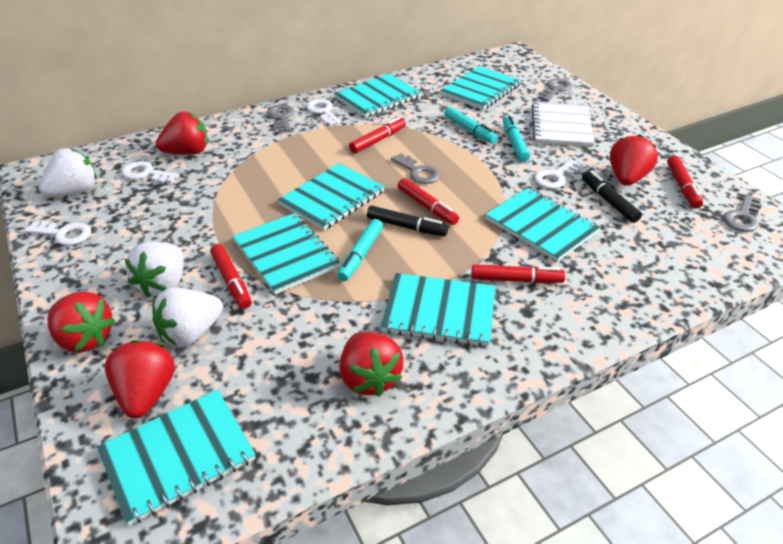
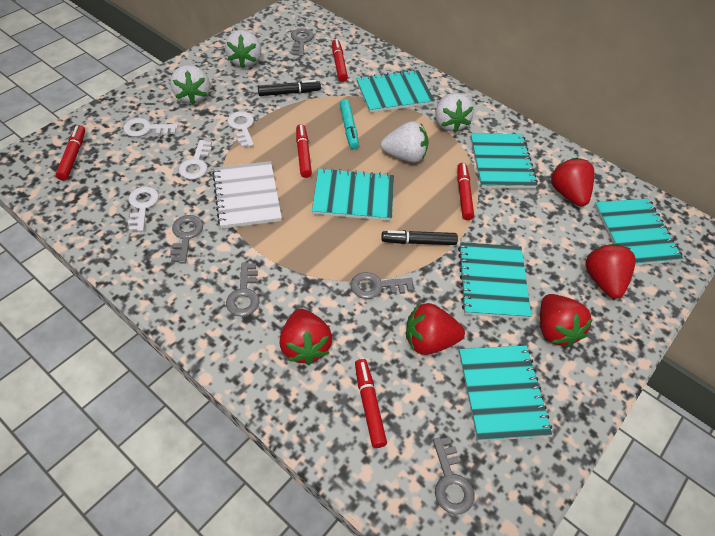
grey key: 4 -> 5
turquoise marker: 3 -> 1
turquoise notebook: 7 -> 6
white strawberry: 3 -> 4

